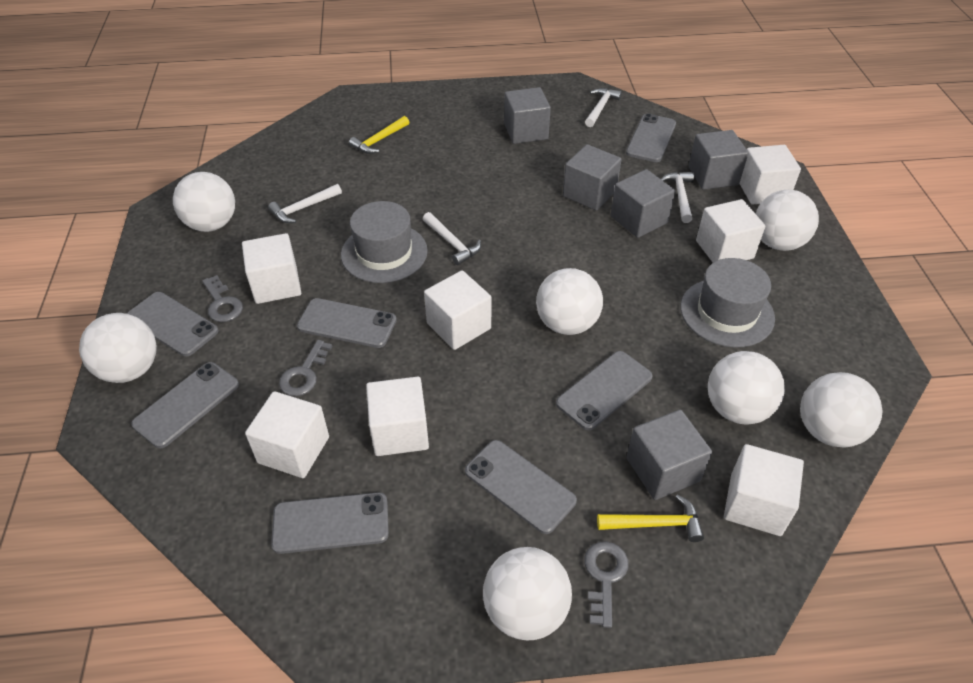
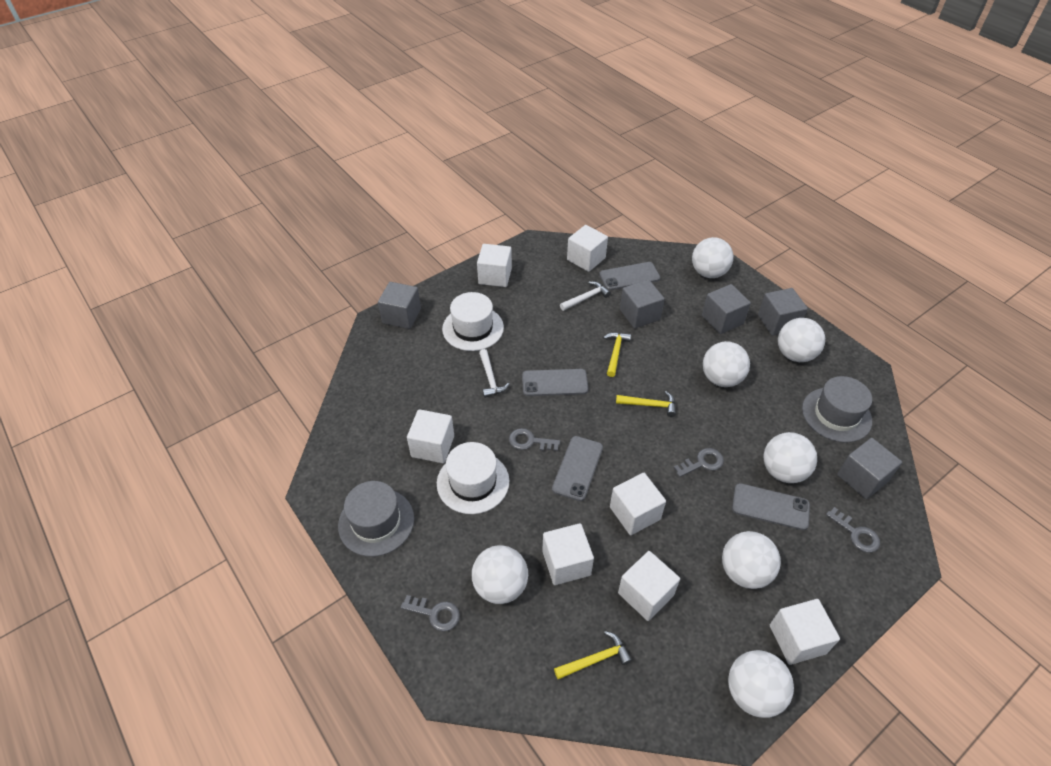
grey key: 3 -> 4
grey phone: 7 -> 4
white hammer: 4 -> 2
white hat: 0 -> 2
yellow hammer: 2 -> 3

